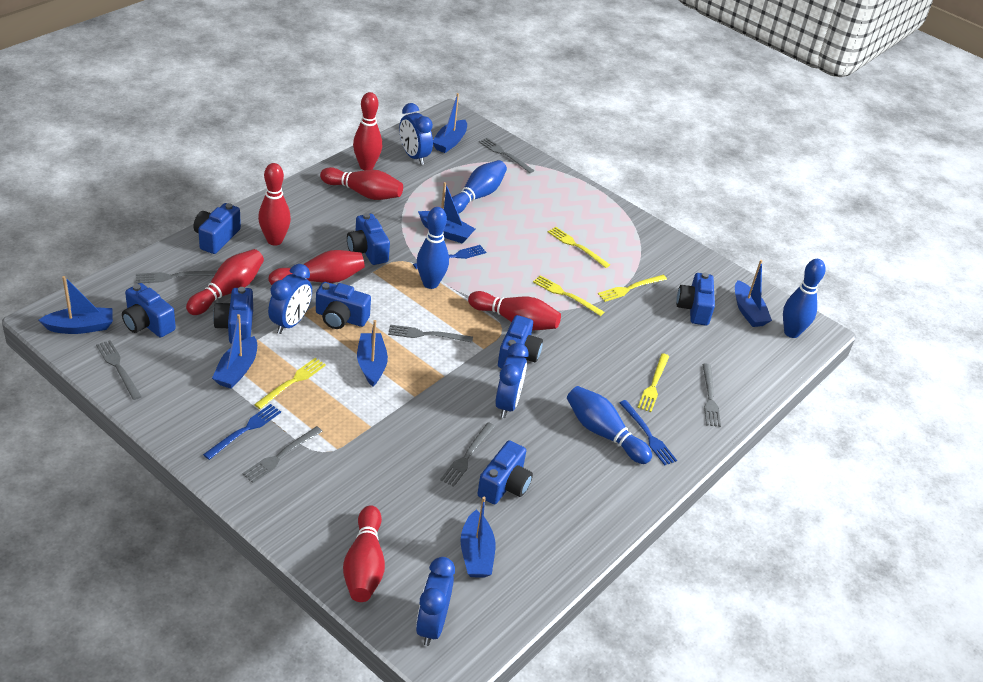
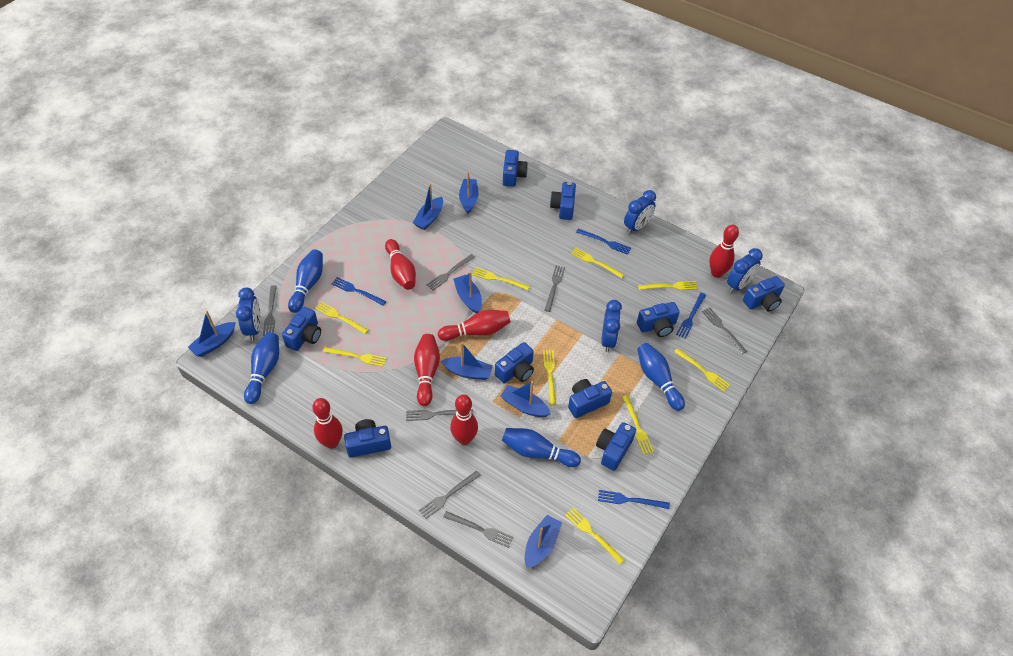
blue camera: 8 -> 9
blue fork: 3 -> 4
red bowling pin: 7 -> 6
yellow fork: 5 -> 9

